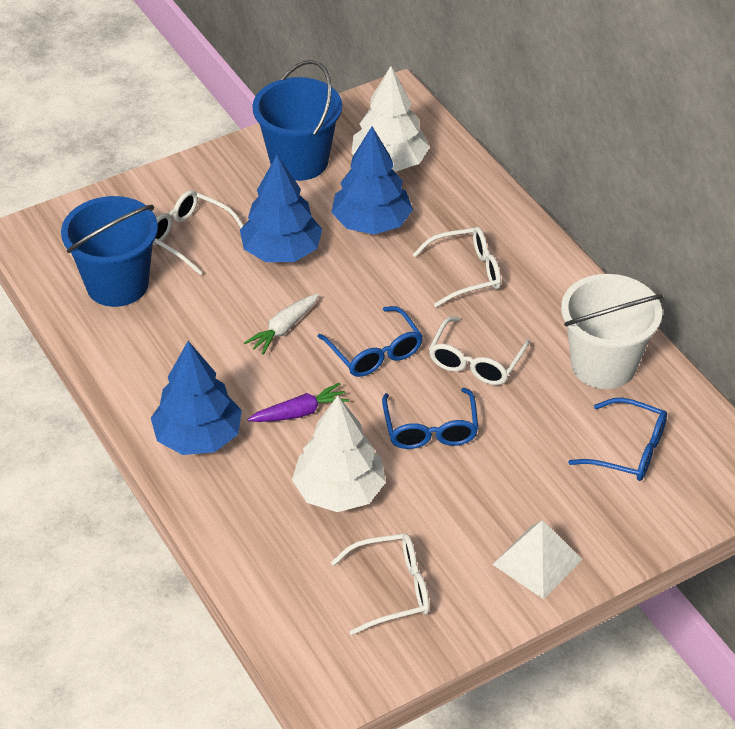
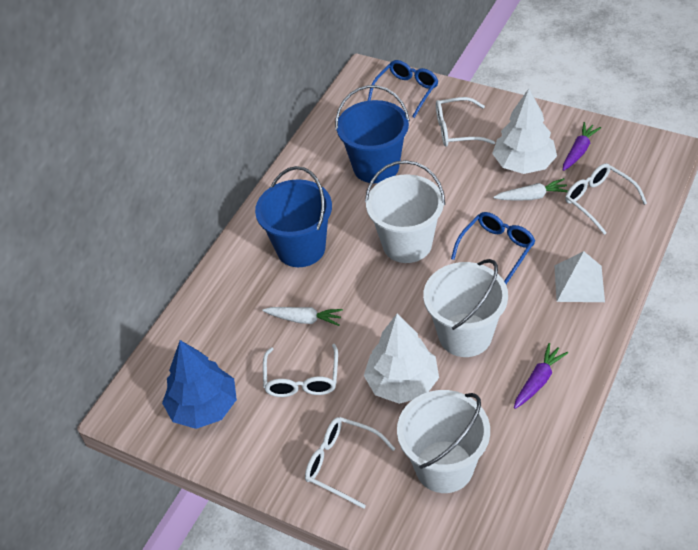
blue glasses: 3 -> 2
blue tree: 3 -> 1
purple carrot: 1 -> 2
white bucket: 1 -> 3
white carrot: 1 -> 2

